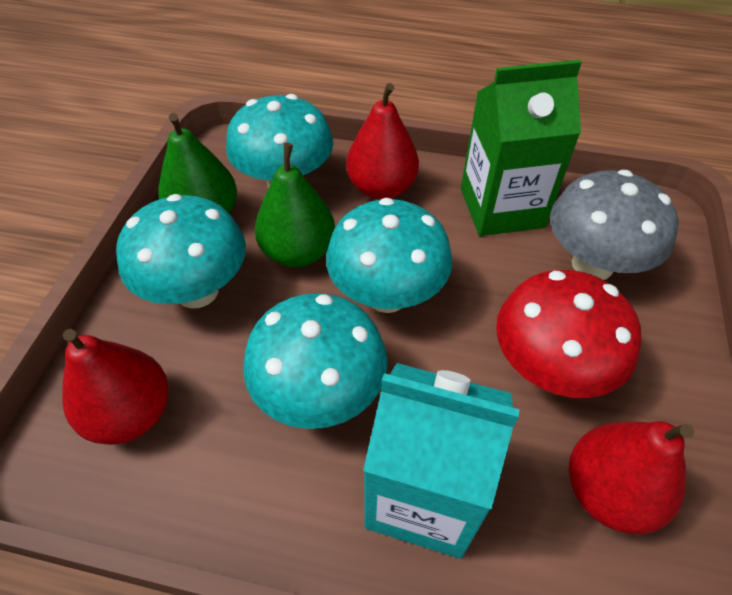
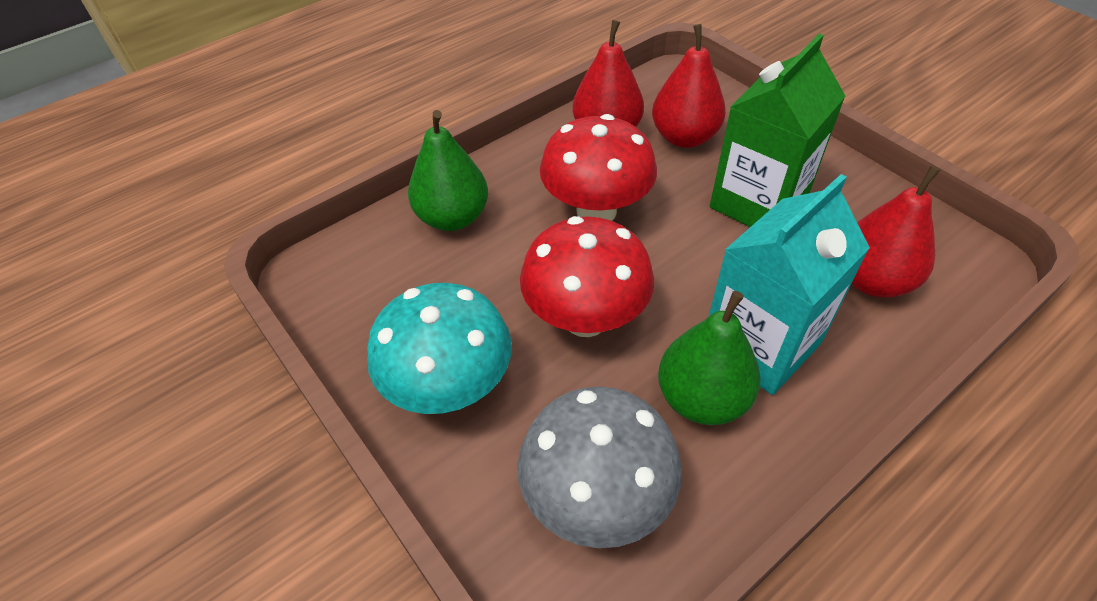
red mushroom: 1 -> 2
turquoise mushroom: 4 -> 1

